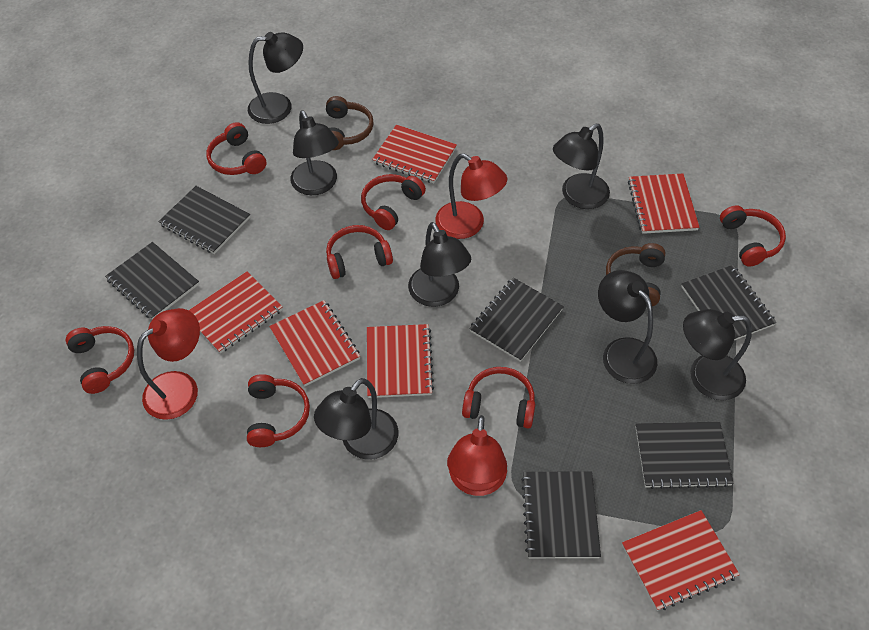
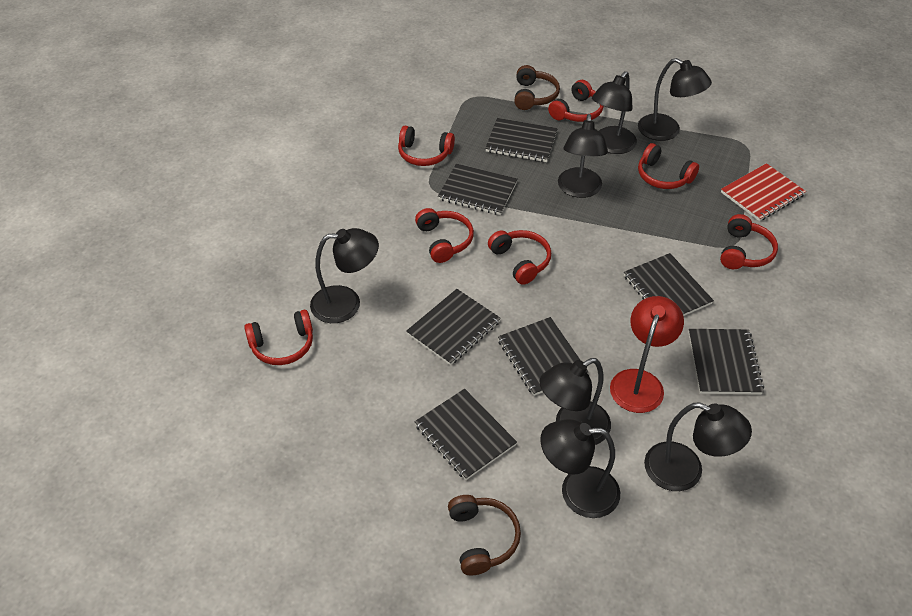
black notebook: 6 -> 7
red lamp: 3 -> 1
red notebook: 6 -> 1

